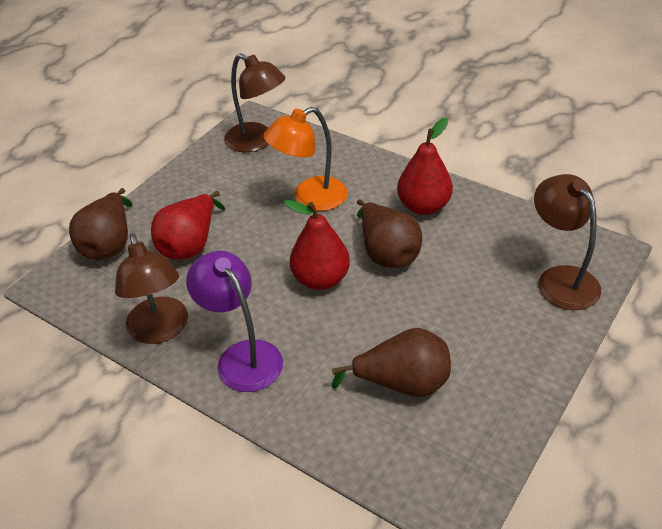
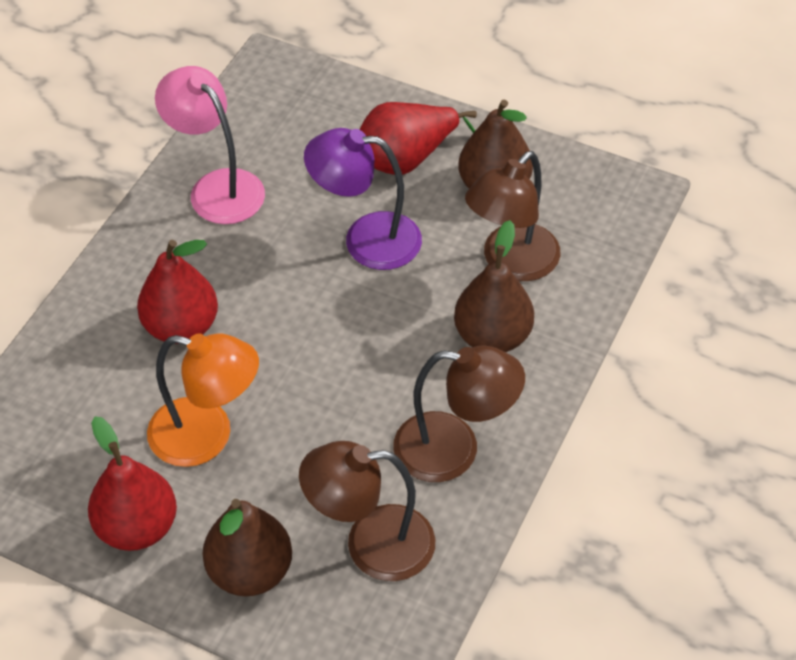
pink lamp: 0 -> 1

